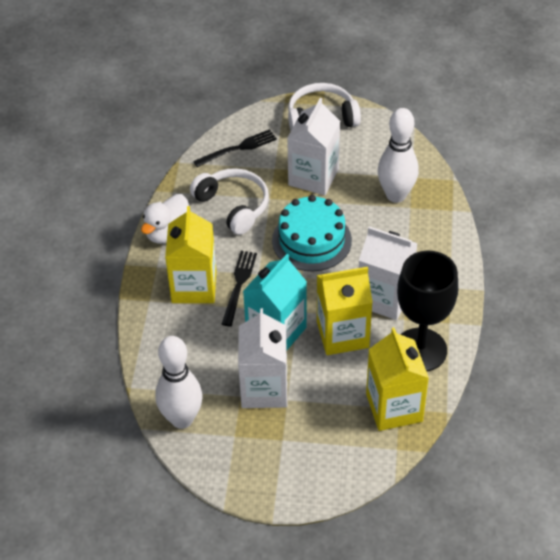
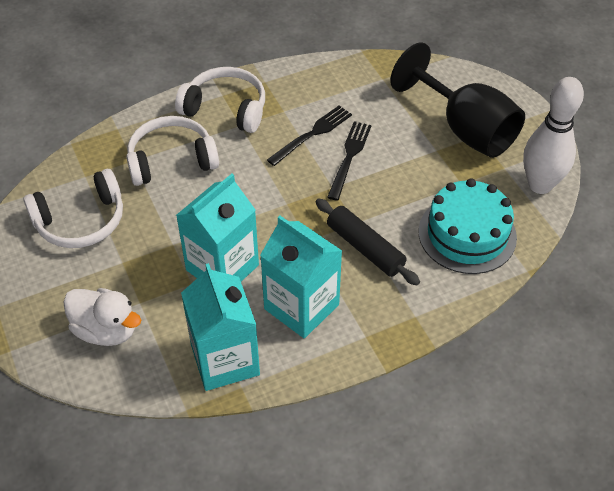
black rolling pin: 0 -> 1
turquoise carton: 1 -> 3
white bowling pin: 2 -> 1
white carton: 3 -> 0
white headphones: 2 -> 3
yellow carton: 3 -> 0

